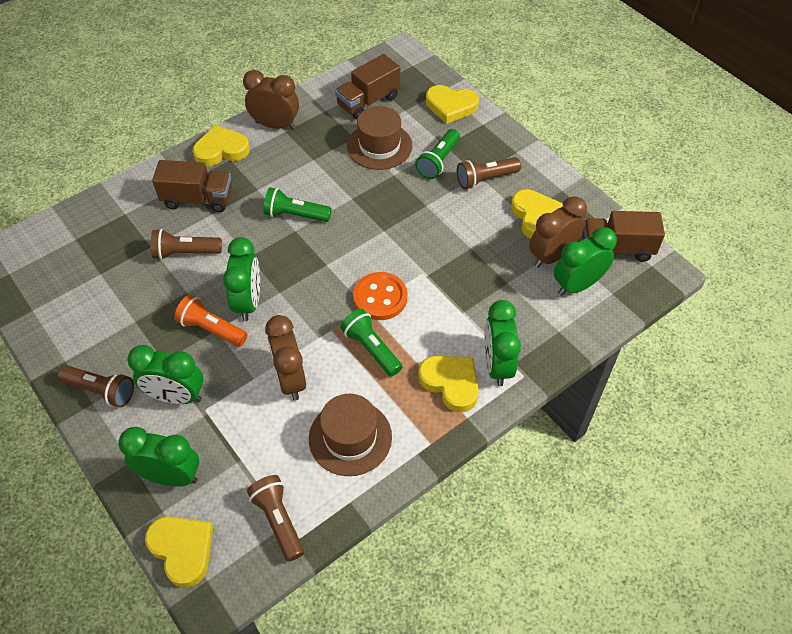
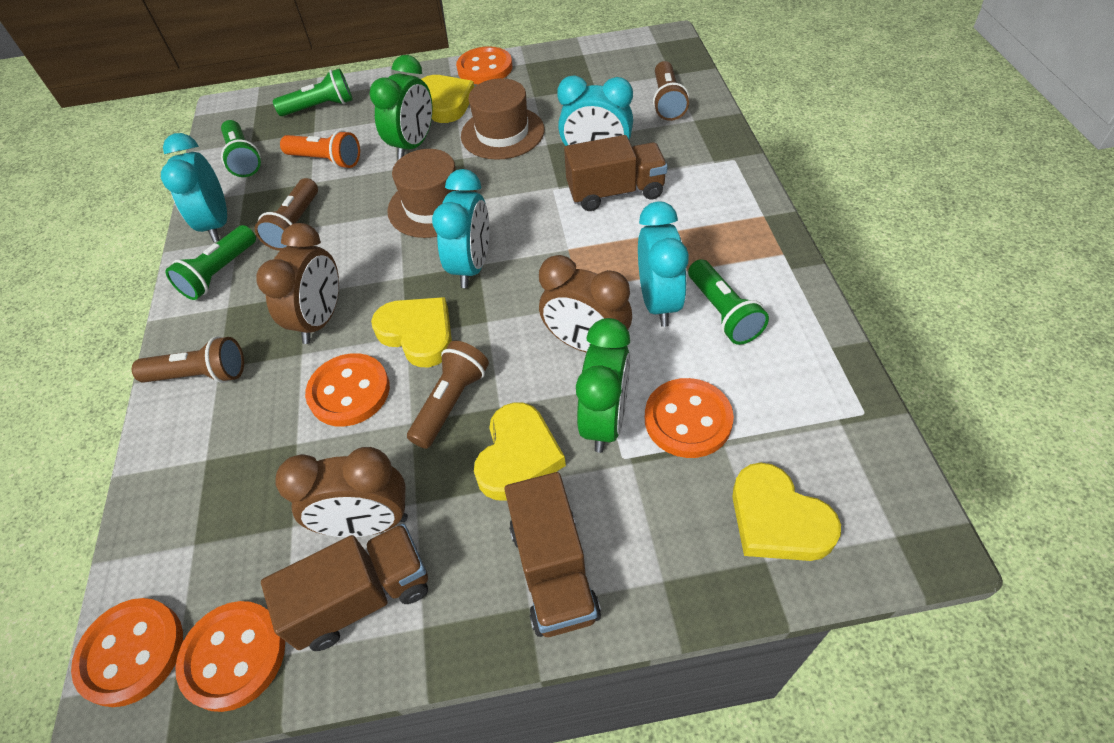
green clock: 5 -> 2
green flashlight: 3 -> 4
orange button: 1 -> 5
turquoise clock: 0 -> 4
yellow heart: 5 -> 4

